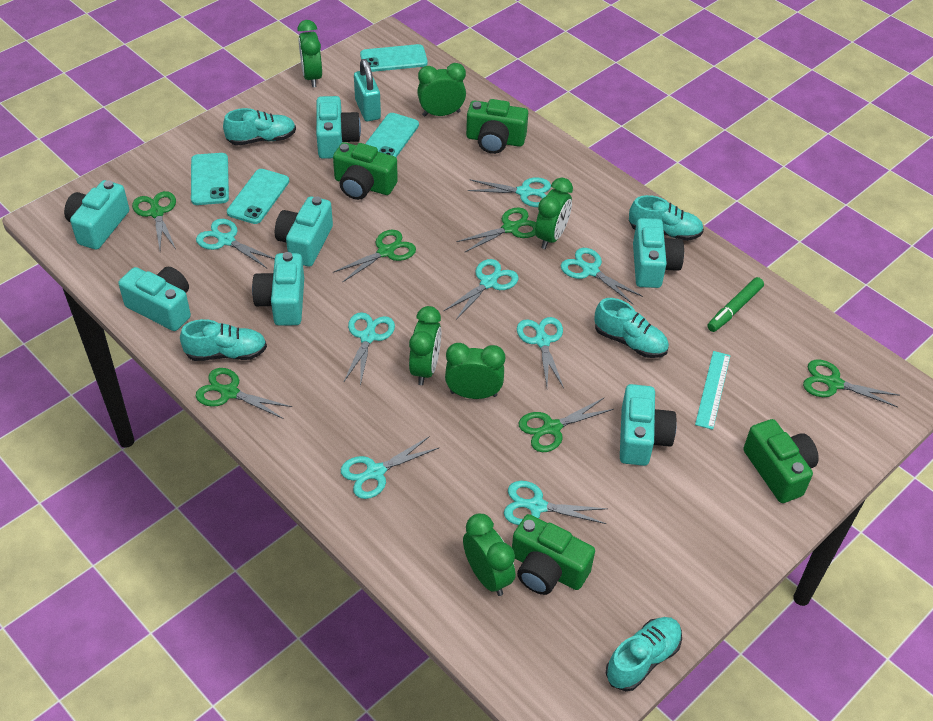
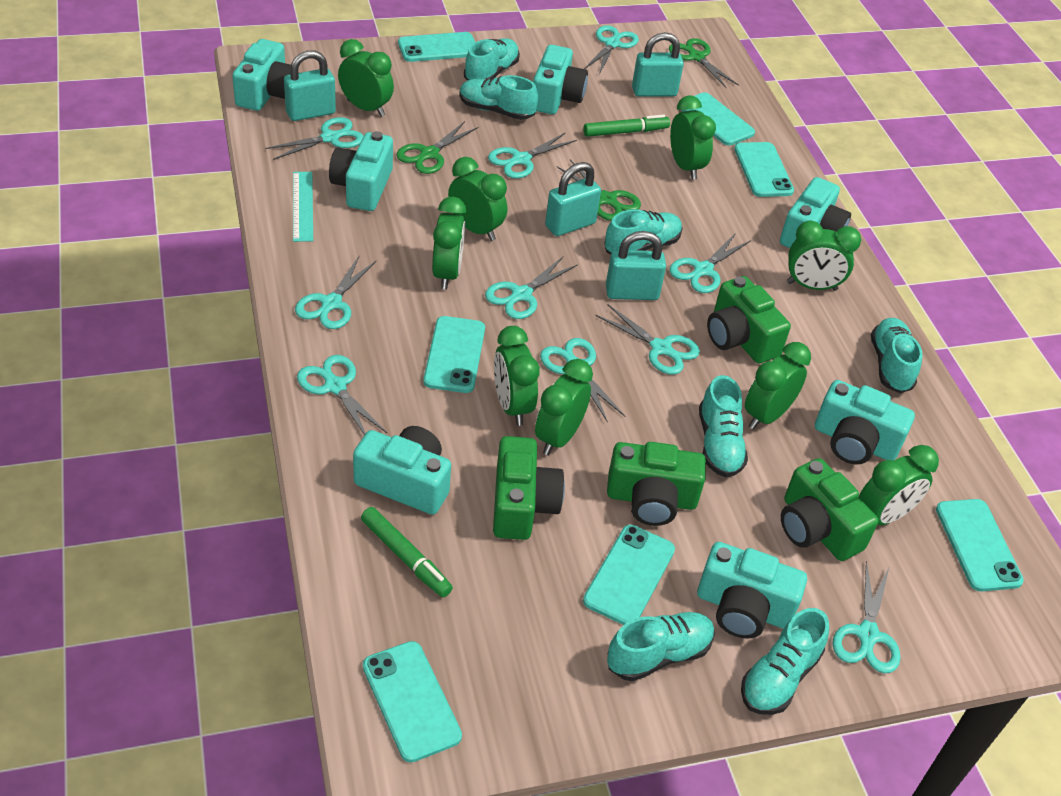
green clock: 6 -> 9
green marker: 1 -> 2
green scissors: 6 -> 3
turquoise padlock: 1 -> 4
turquoise phone: 4 -> 7
turquoise scissors: 8 -> 10
turquoise shoe: 5 -> 7

